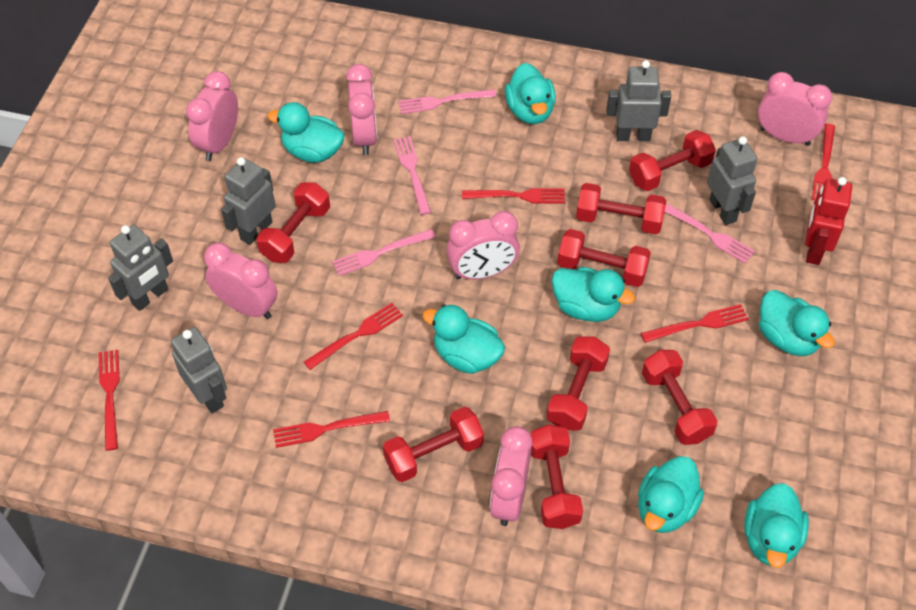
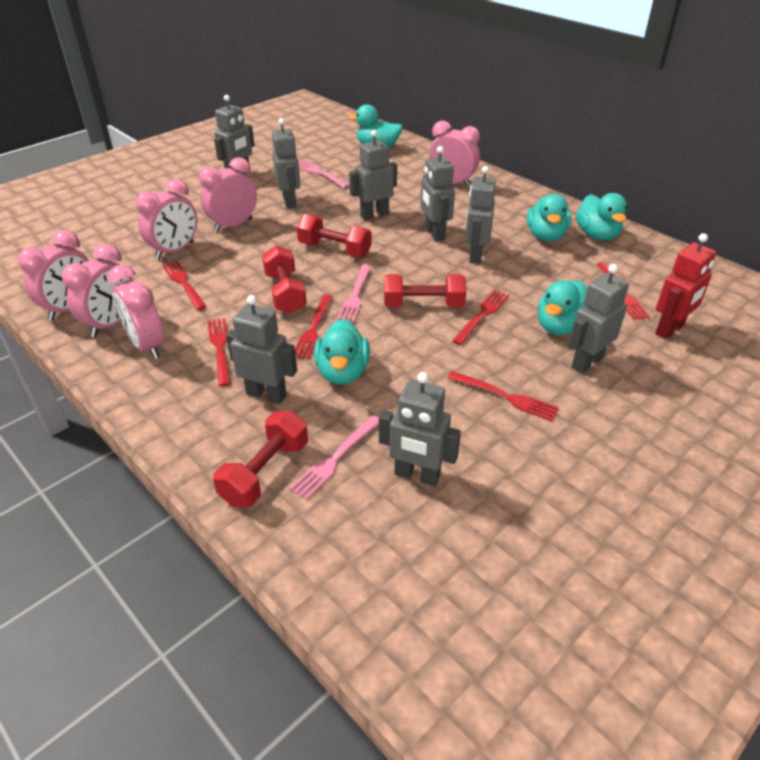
grey robot: 5 -> 8
pink fork: 4 -> 3
red dumbbell: 8 -> 4
turquoise duck: 7 -> 5

